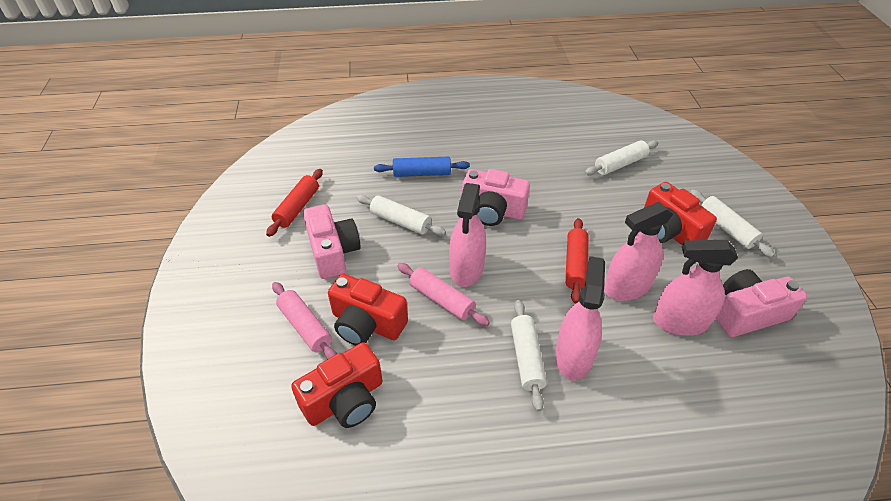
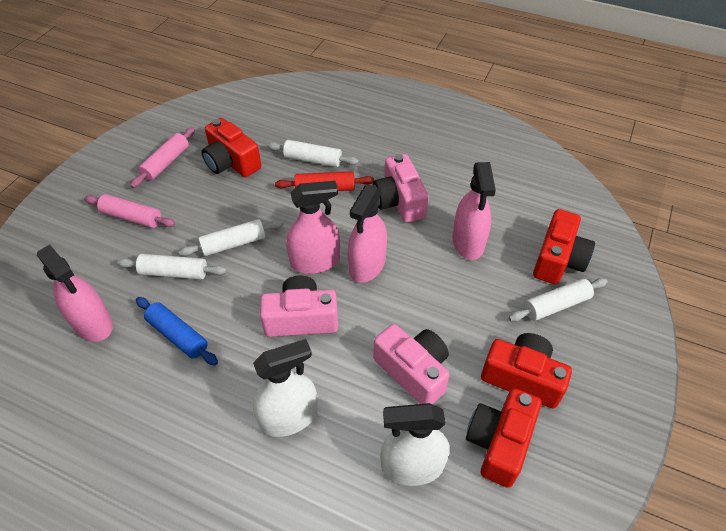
red camera: 3 -> 4
red rolling pin: 2 -> 1
white spray bottle: 0 -> 2

